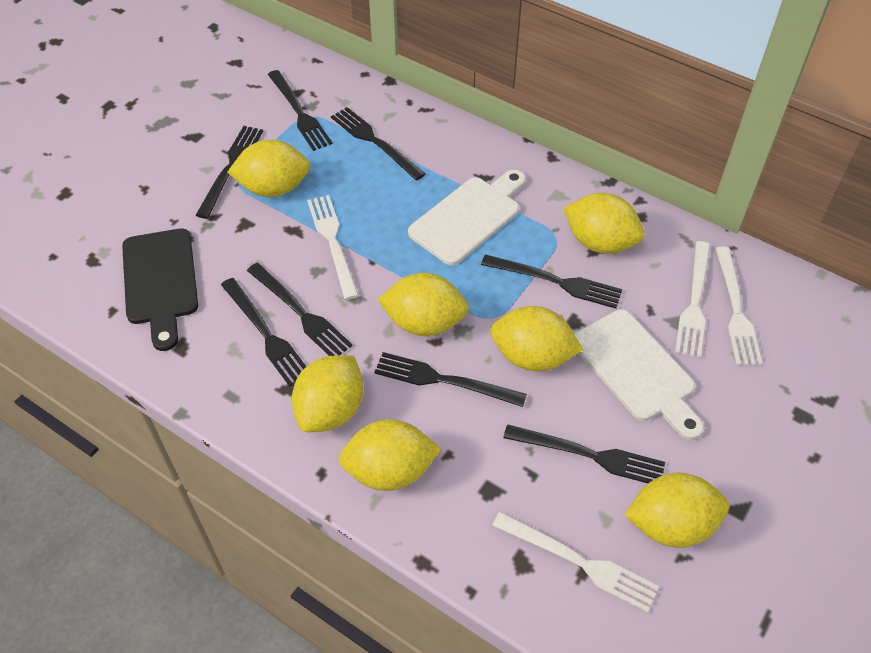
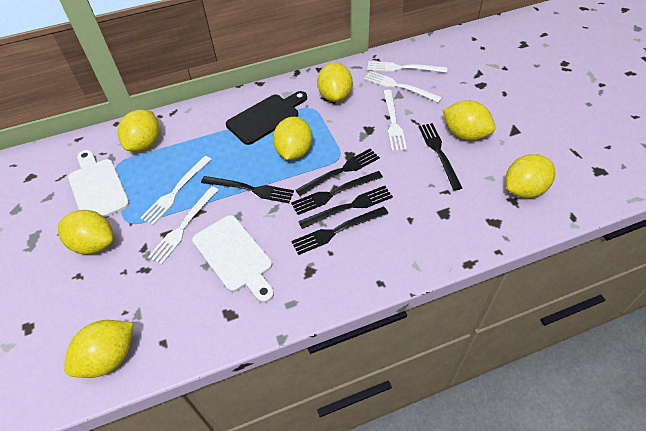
black fork: 8 -> 6
white fork: 4 -> 5

